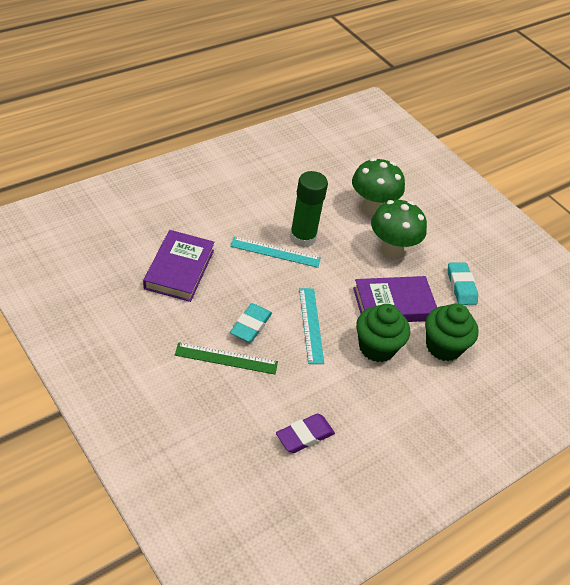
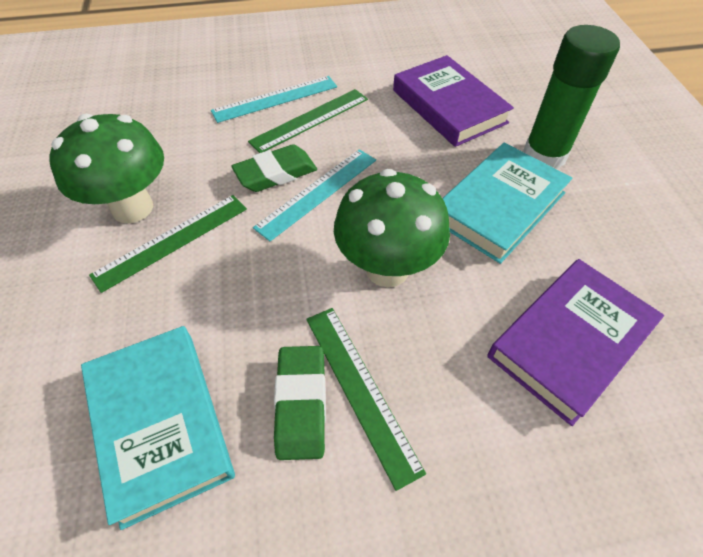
green cupcake: 2 -> 0
green eraser: 0 -> 2
green ruler: 1 -> 3
purple eraser: 1 -> 0
turquoise book: 0 -> 2
turquoise eraser: 2 -> 0

